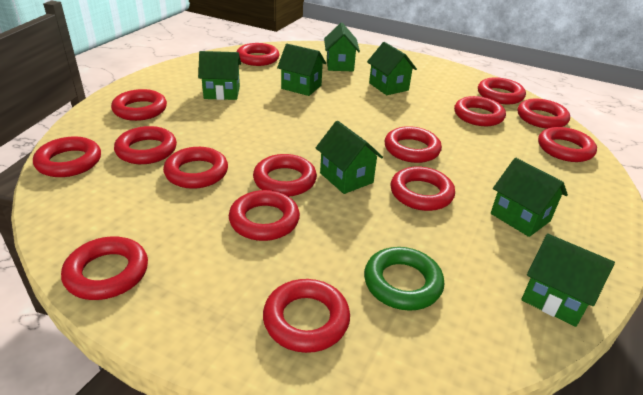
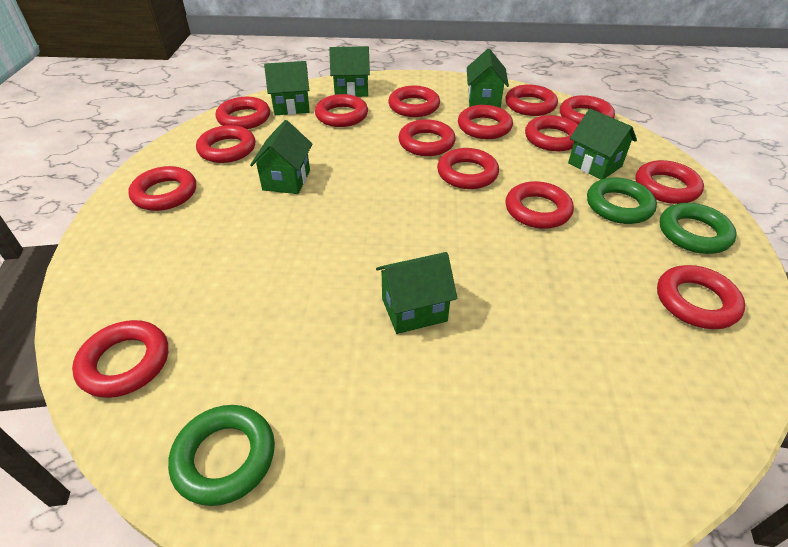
green house: 7 -> 6
green ring: 1 -> 3

